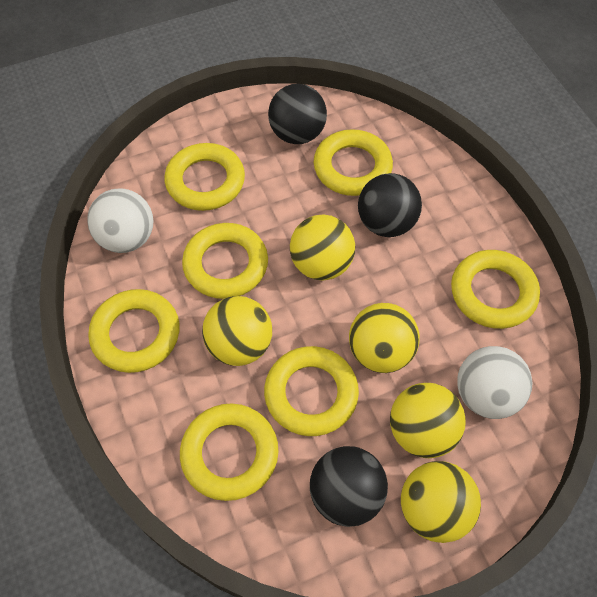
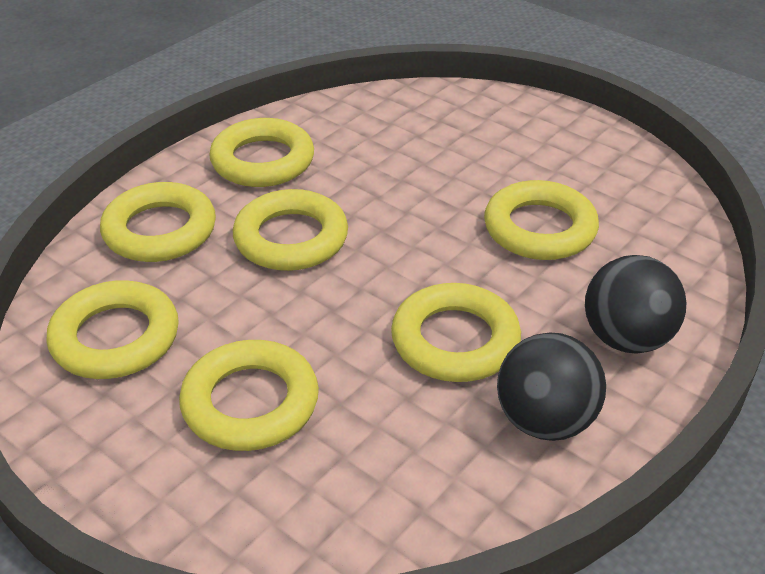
black ball: 3 -> 2
white ball: 2 -> 0
yellow ball: 5 -> 0

